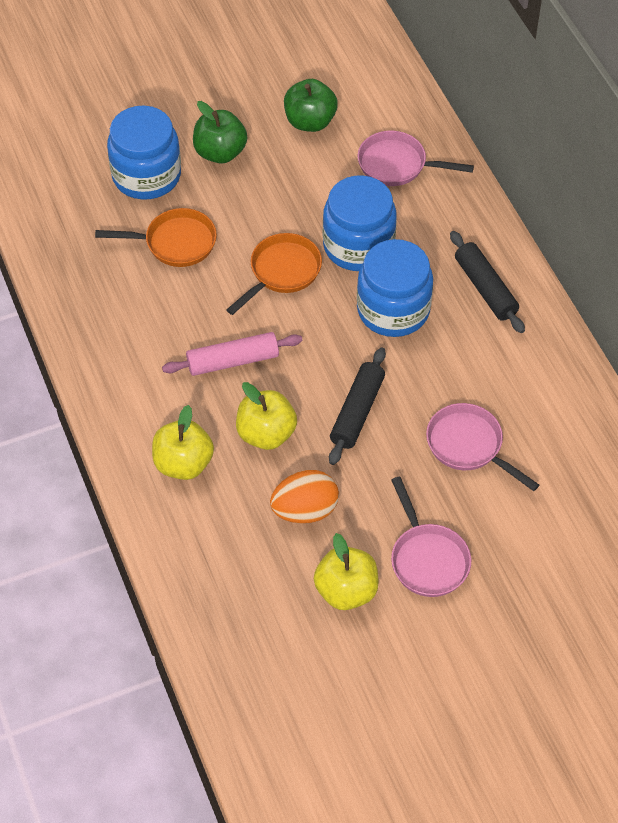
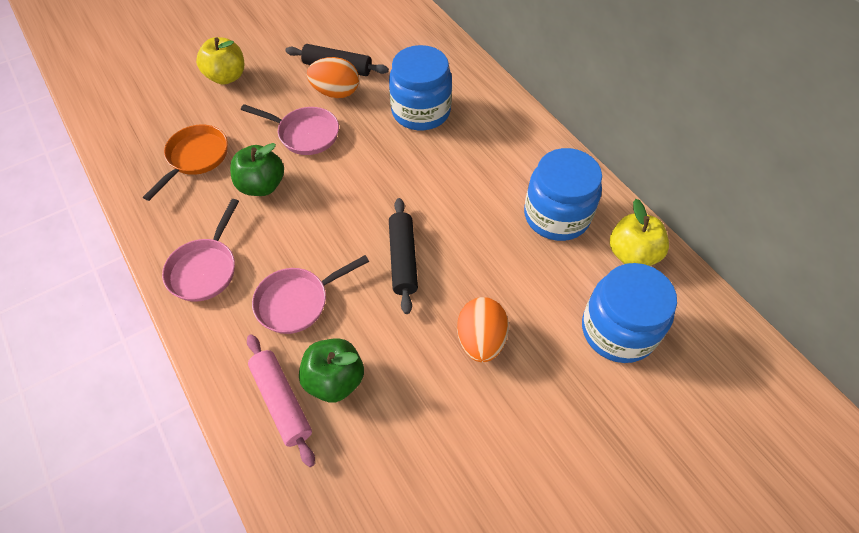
orange egg: 1 -> 2
orange pan: 2 -> 1
yellow apple: 3 -> 2

